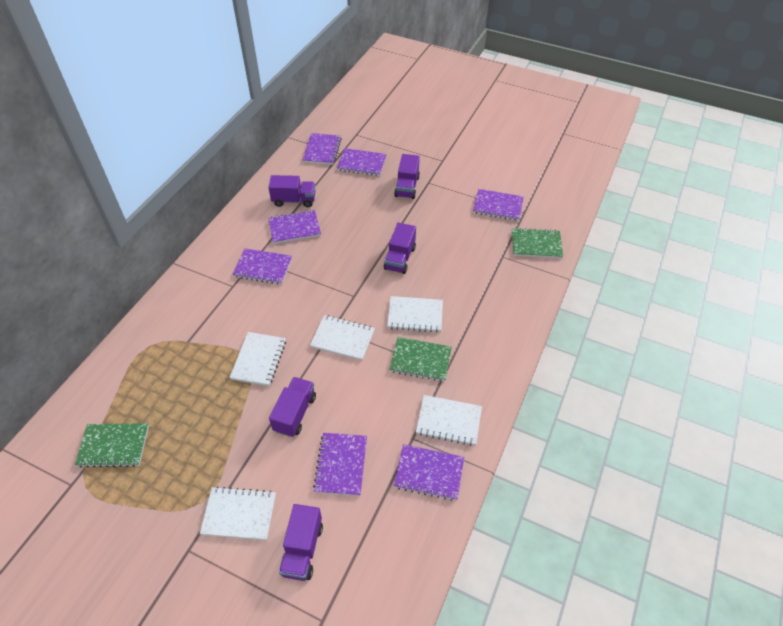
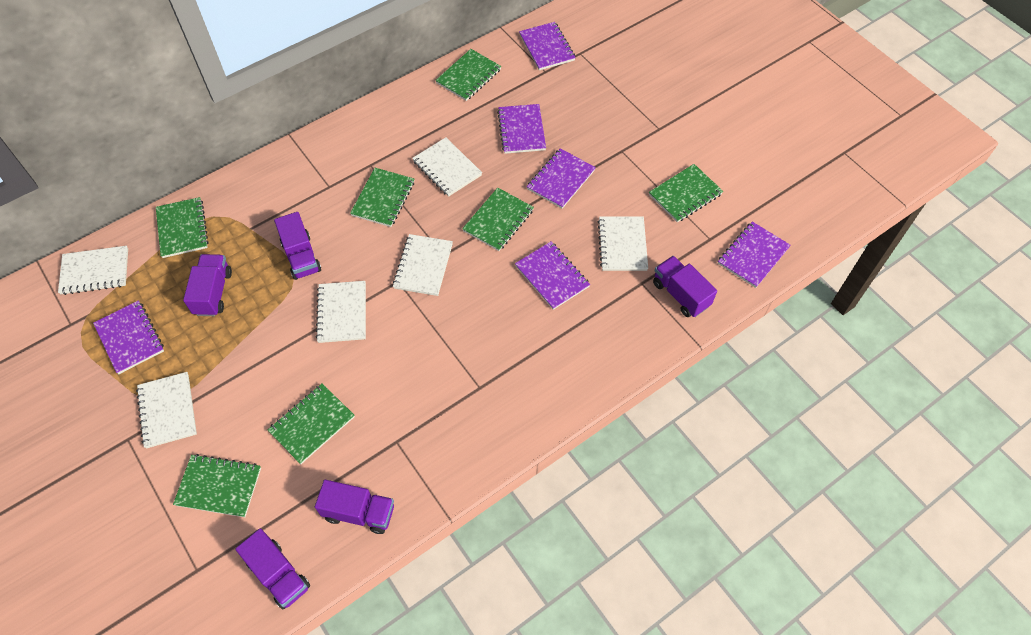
green notebook: 3 -> 7
purple notebook: 7 -> 6
white notebook: 5 -> 6

